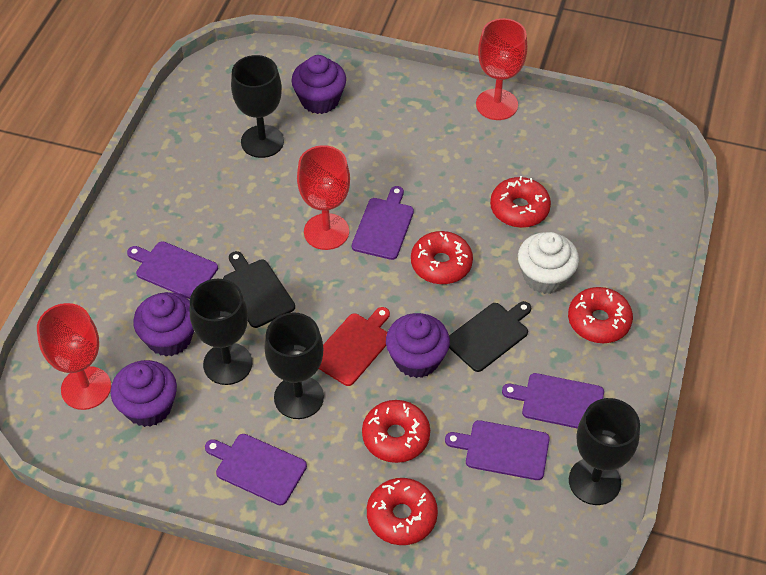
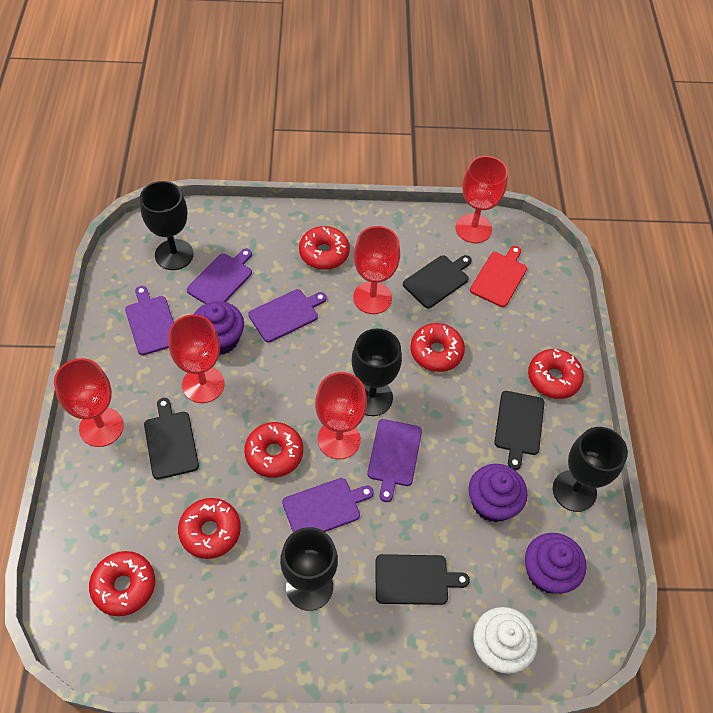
black cutting board: 2 -> 4
purple cupcake: 4 -> 3
red donut: 5 -> 6
red goblet: 3 -> 5

